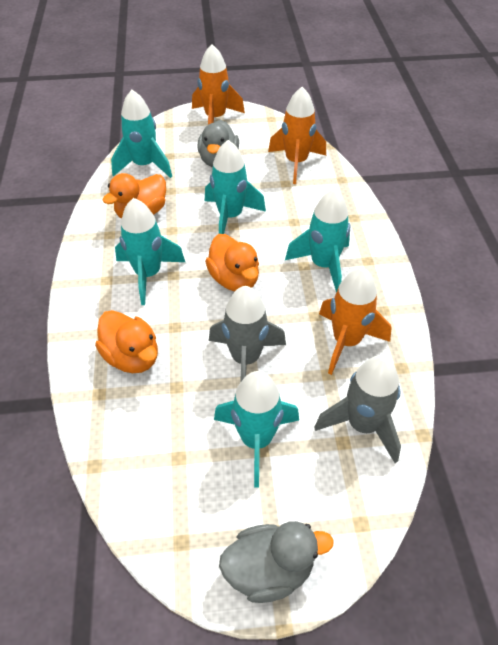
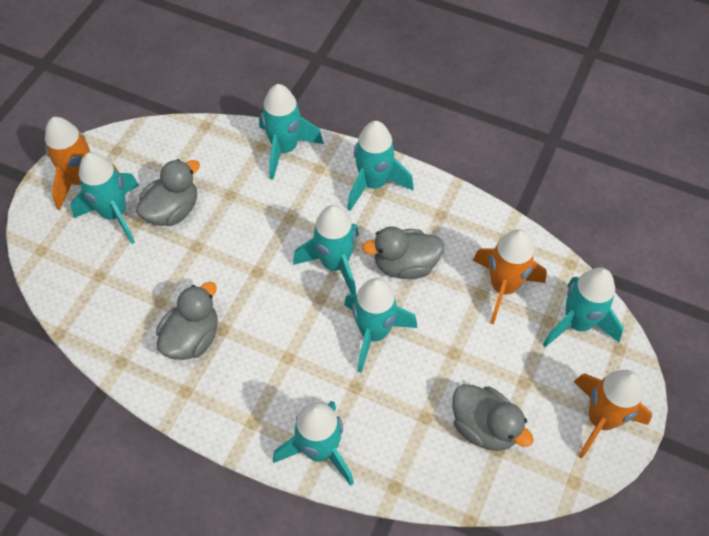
grey duck: 2 -> 4
grey rocket: 2 -> 0
orange duck: 3 -> 0
turquoise rocket: 5 -> 7

